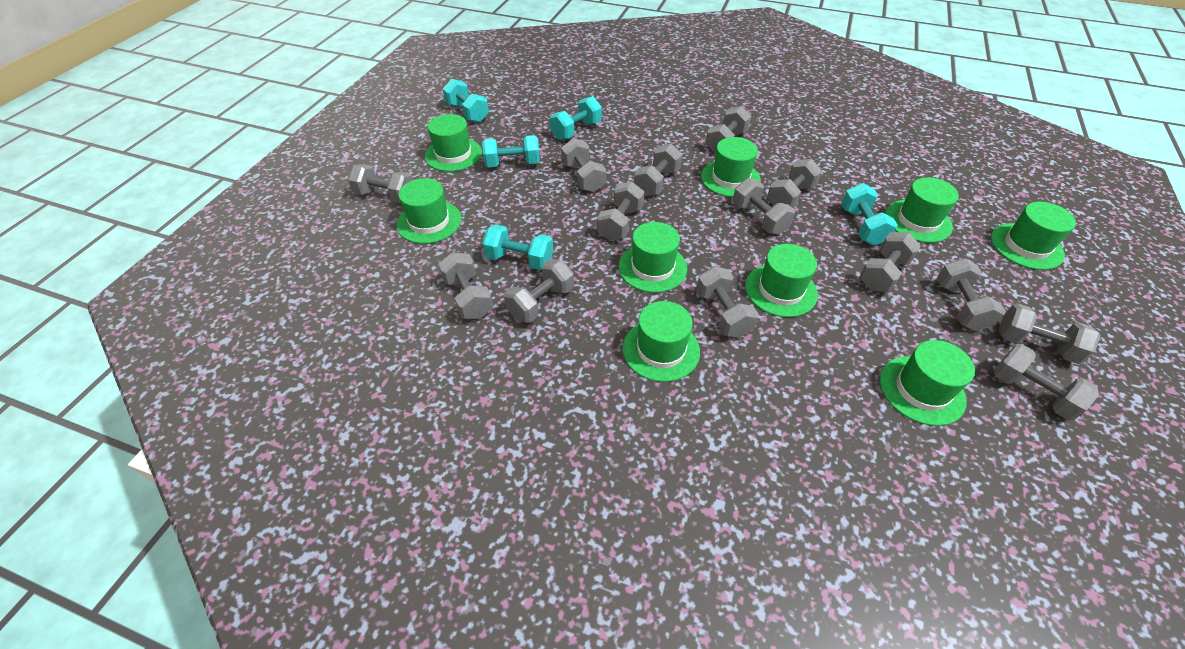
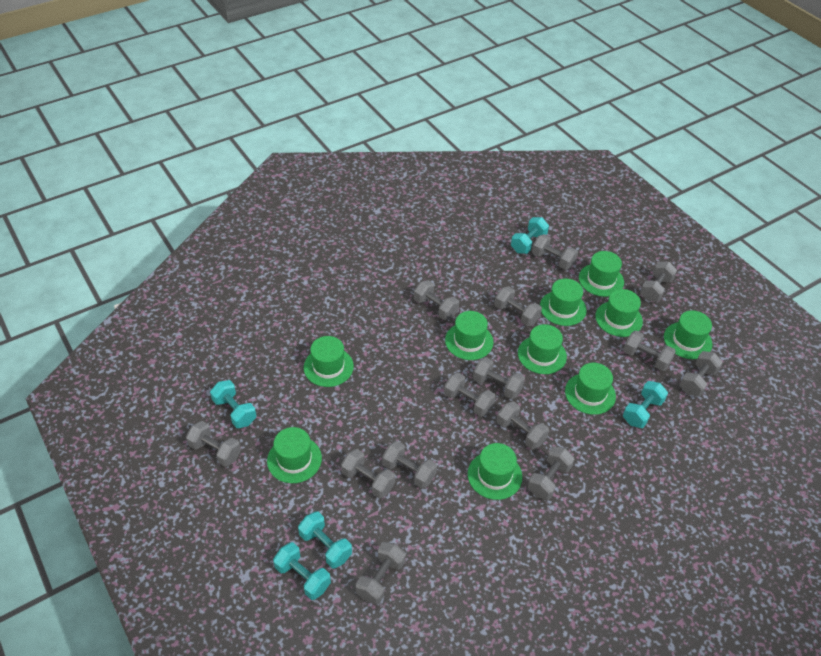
green hat: 9 -> 10

